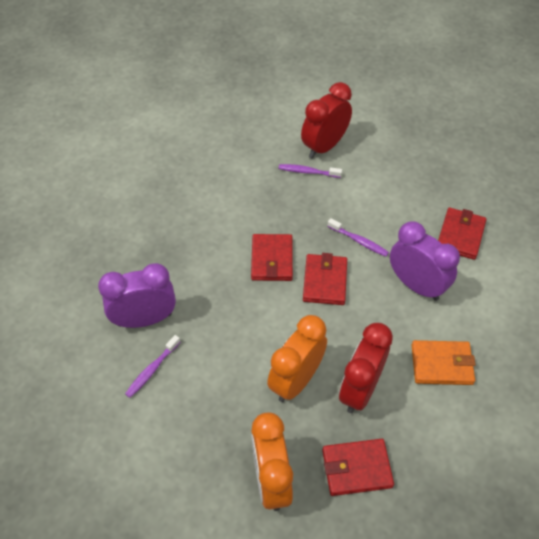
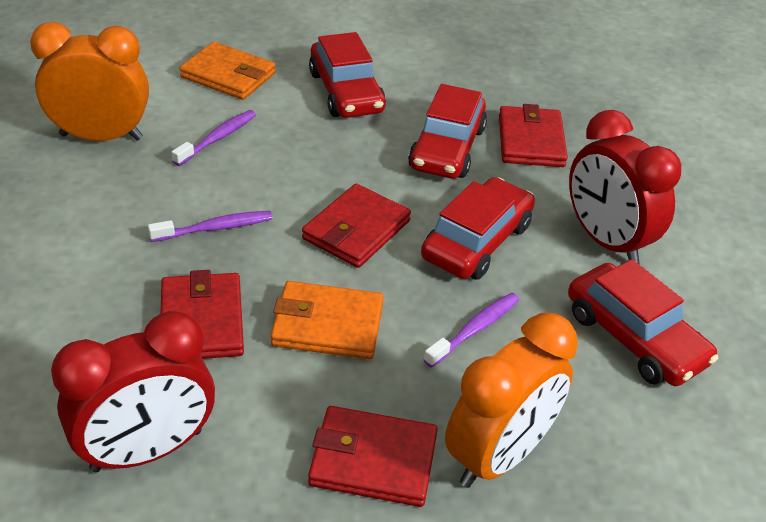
orange wallet: 1 -> 2
purple clock: 2 -> 0
red car: 0 -> 4

